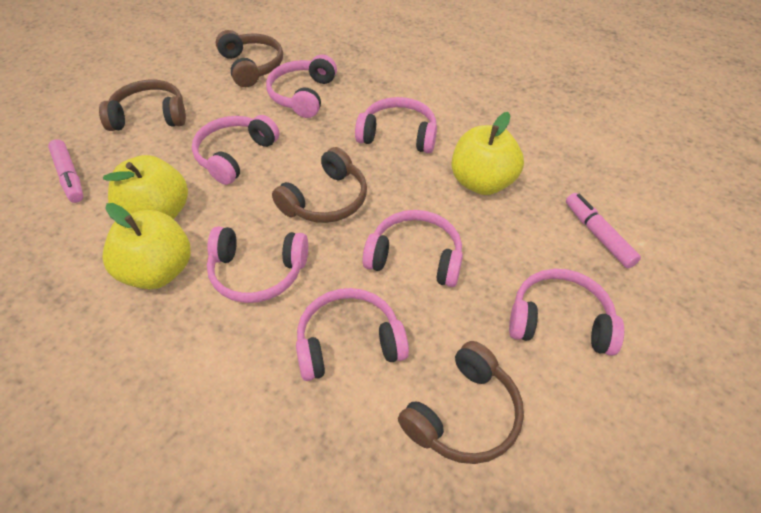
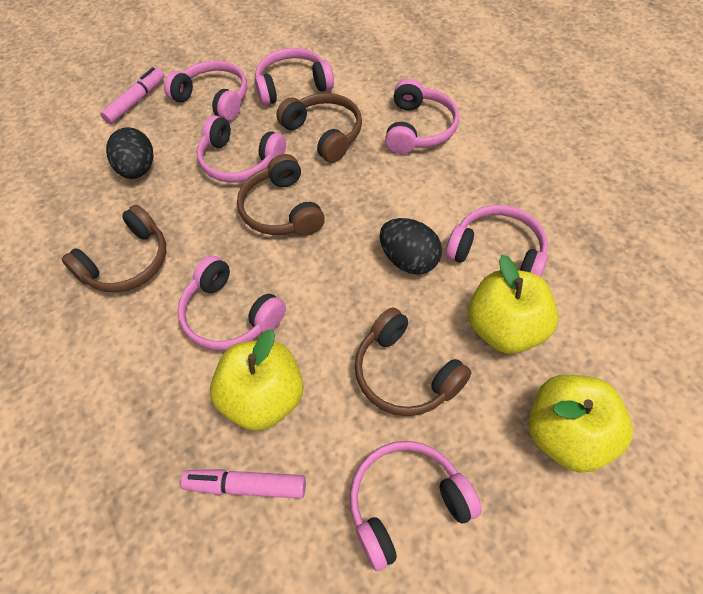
black egg: 0 -> 2

